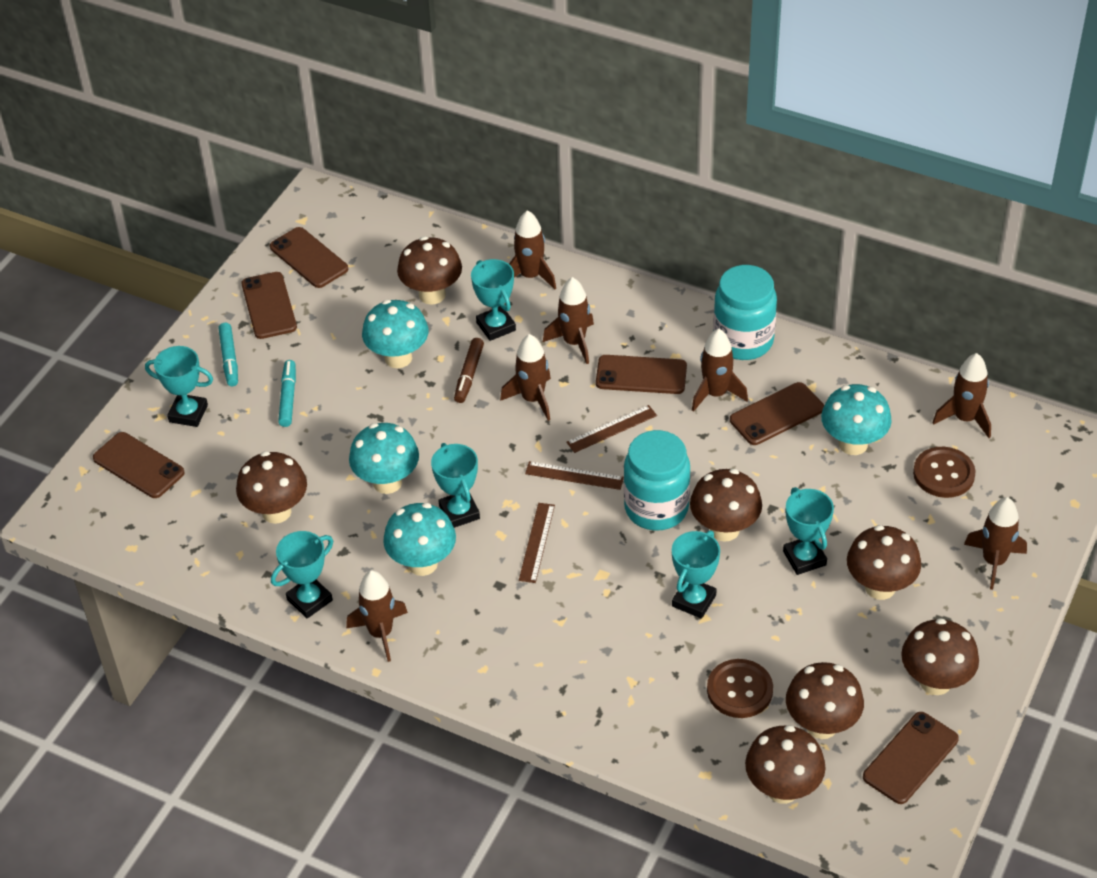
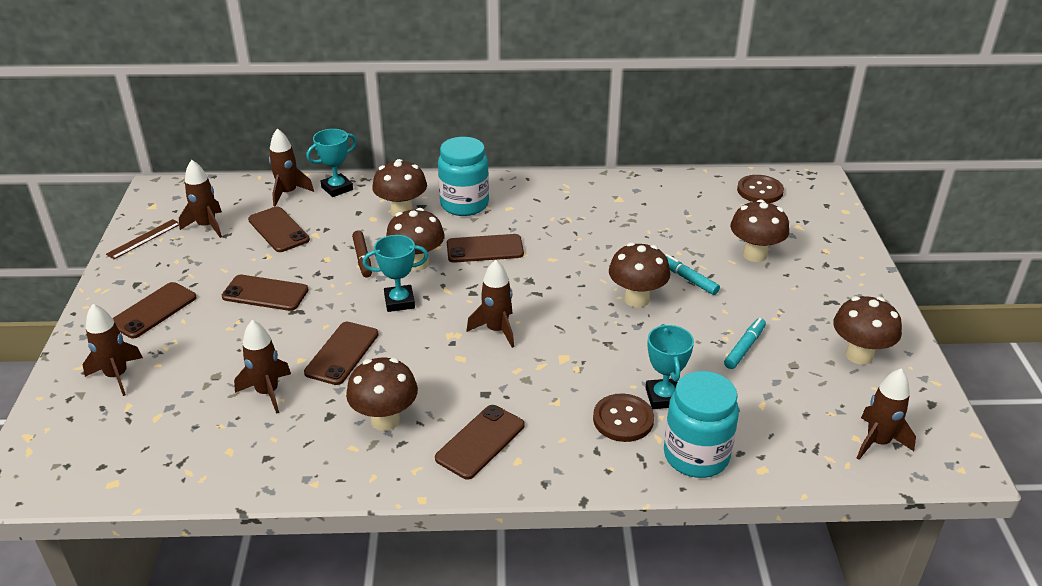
brown mushroom: 7 -> 6
brown rocket: 7 -> 6
brown ruler: 3 -> 1
turquoise mushroom: 4 -> 0
turquoise trophy: 6 -> 3

